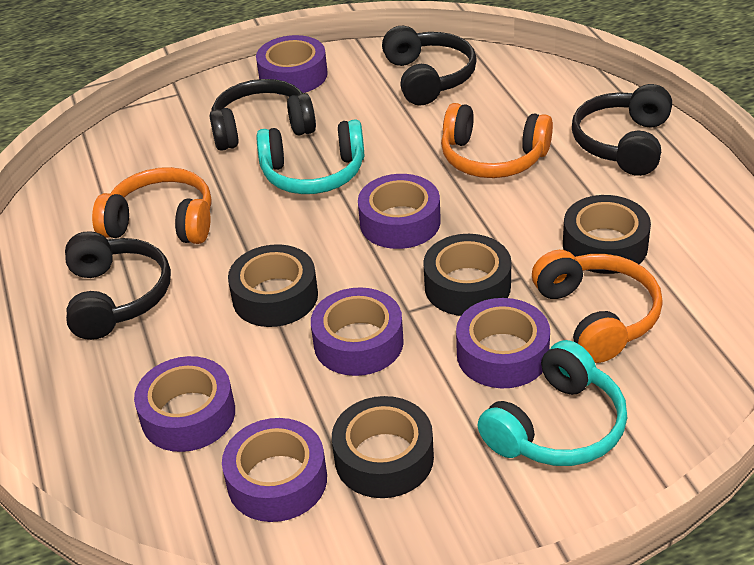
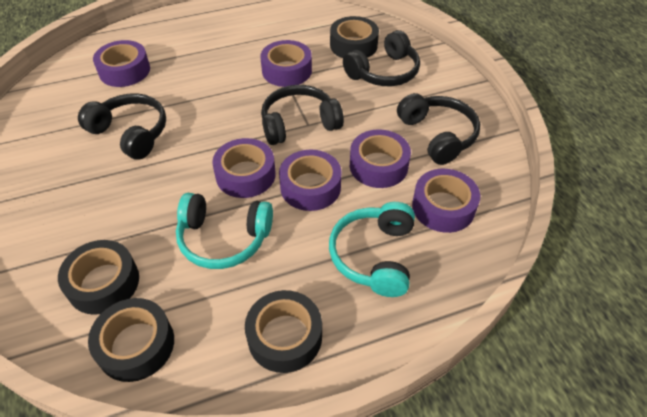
orange headphones: 3 -> 0

